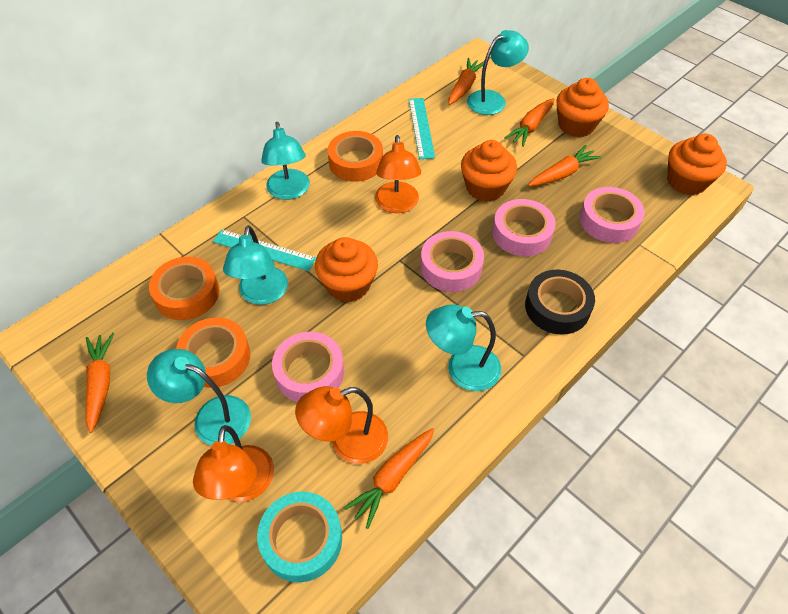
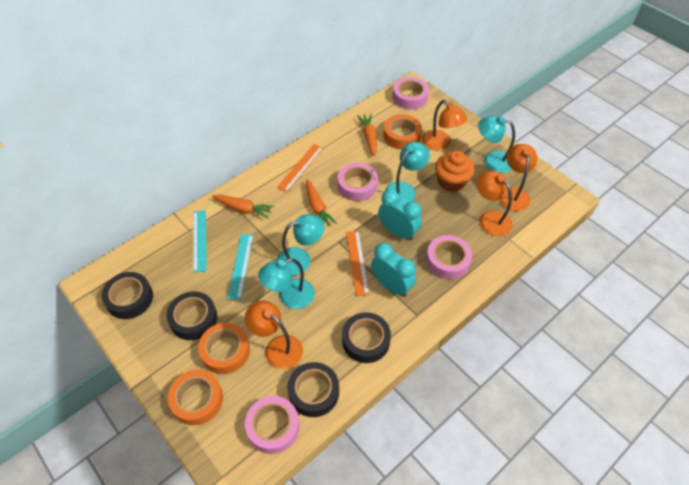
black tape: 1 -> 4
orange carrot: 5 -> 3
orange cupcake: 4 -> 1
orange lamp: 3 -> 4
orange ruler: 0 -> 2
turquoise clock: 0 -> 2
turquoise lamp: 5 -> 4
turquoise tape: 1 -> 0

